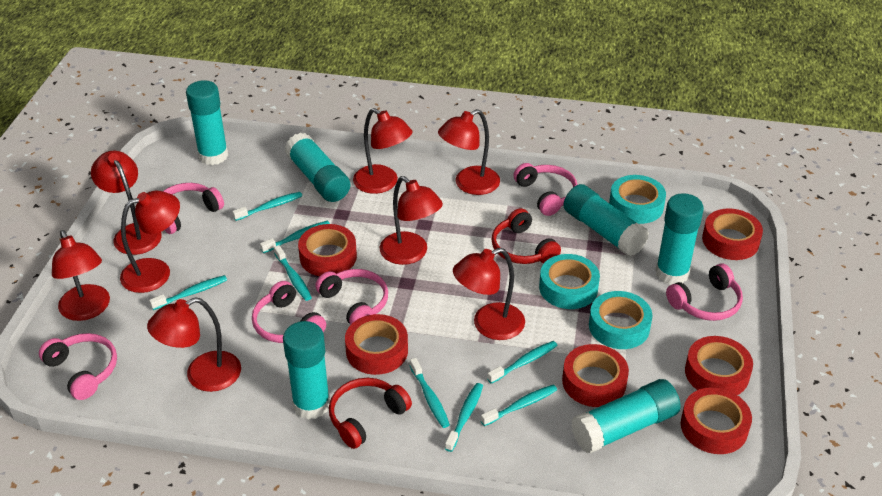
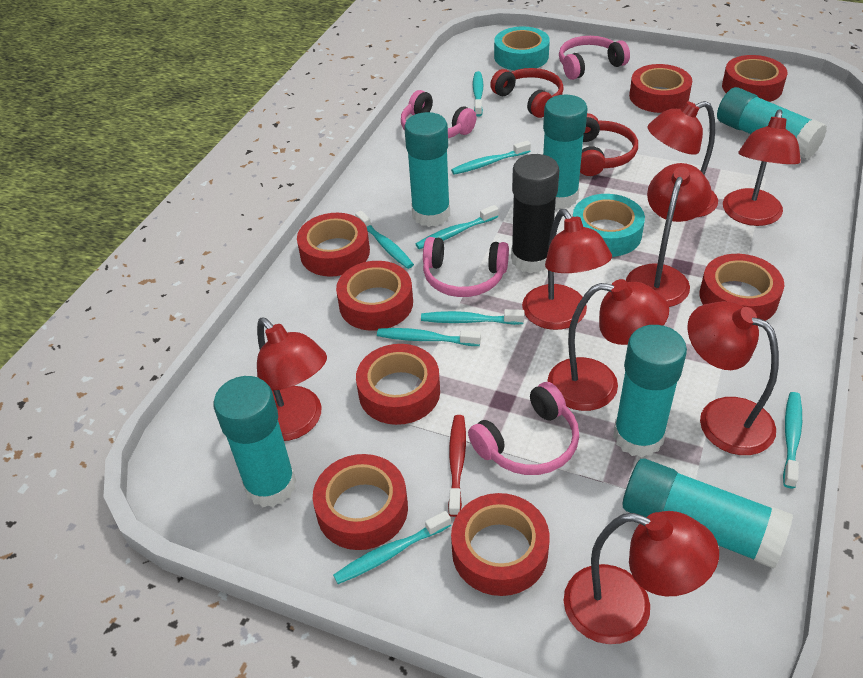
black glue stick: 0 -> 1
pink headphones: 6 -> 4
red tape: 6 -> 8
red toothbrush: 0 -> 1
turquoise tape: 3 -> 2

